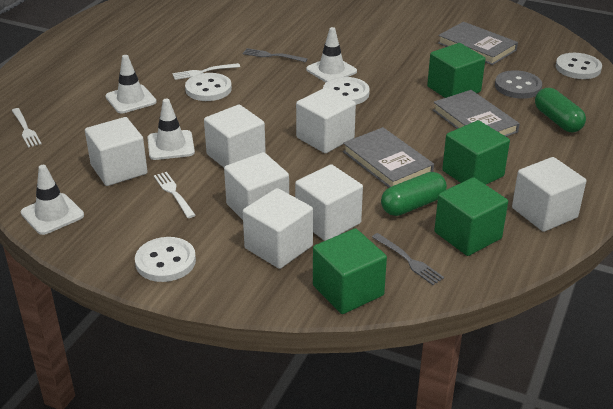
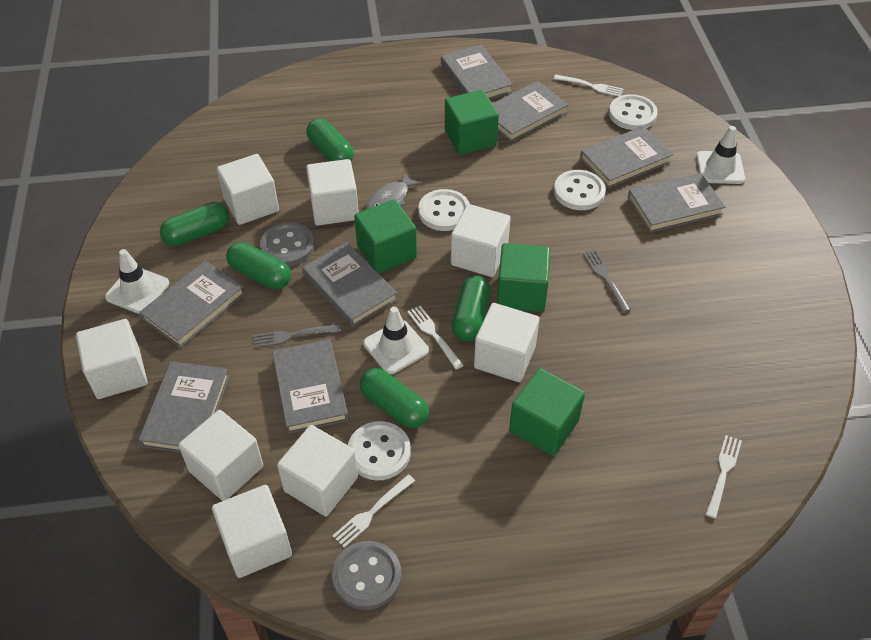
green capsule: 2 -> 5
grey book: 3 -> 8
grey button: 1 -> 2
grey fish: 0 -> 1
white cube: 7 -> 8
white fork: 3 -> 4
white traffic cone: 4 -> 3

